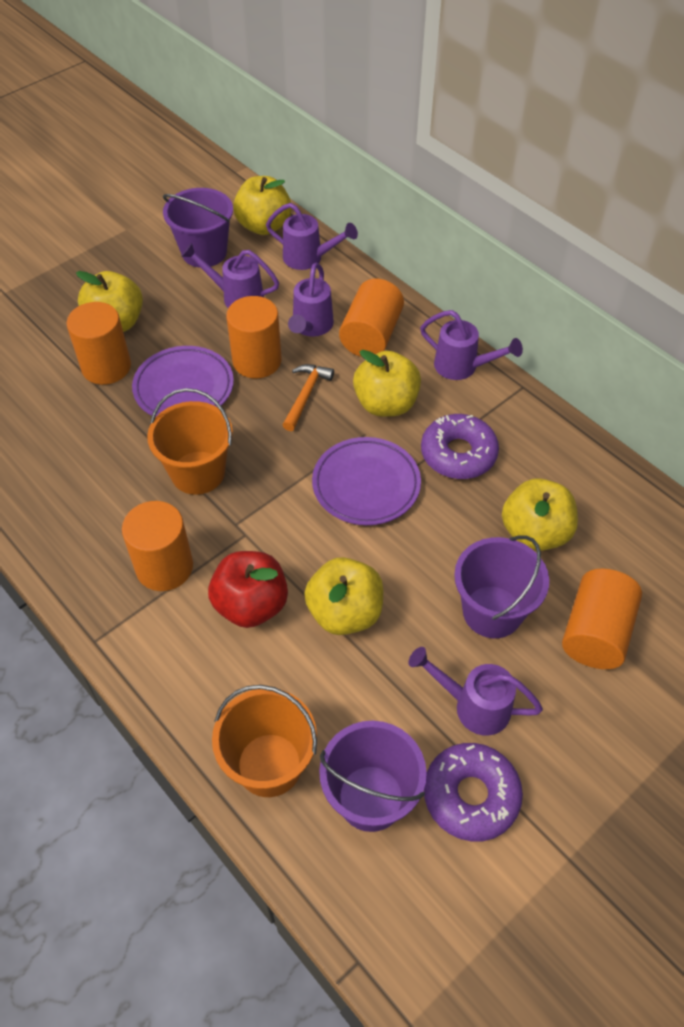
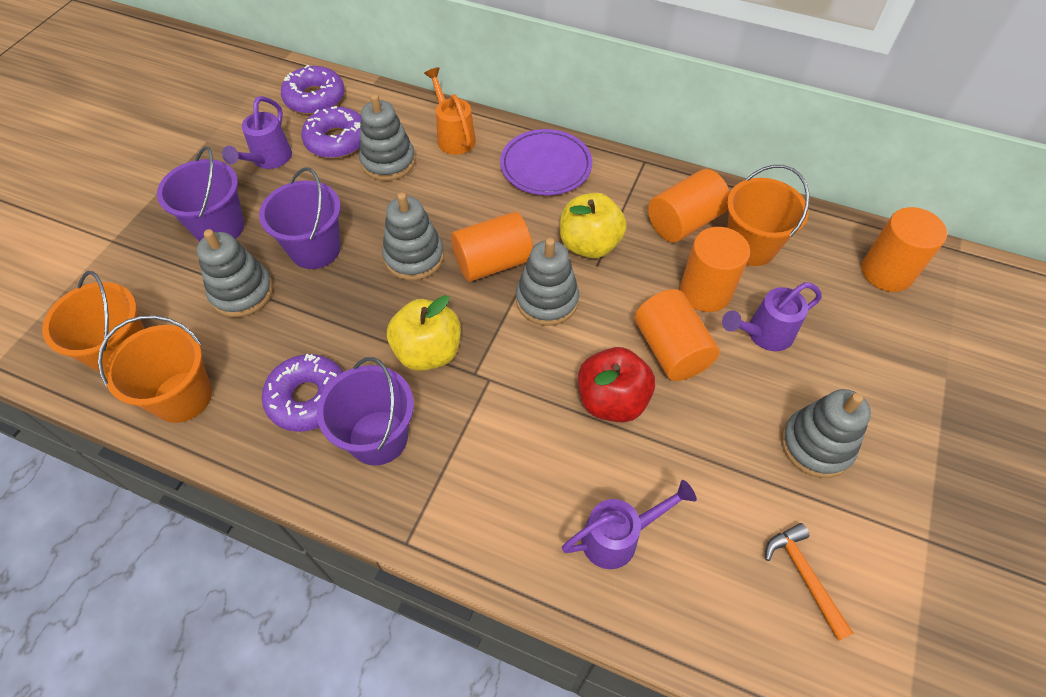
grey stacking toy: 0 -> 5
orange bucket: 2 -> 3
orange watering can: 0 -> 1
purple donut: 2 -> 3
purple plate: 2 -> 1
purple watering can: 5 -> 3
yellow apple: 5 -> 2

